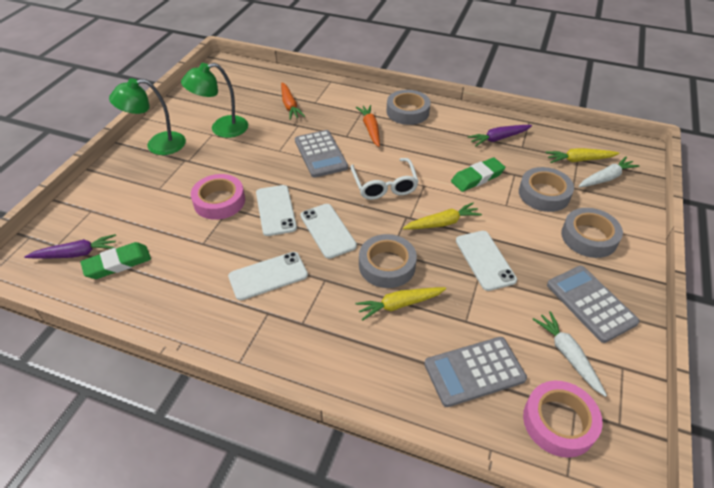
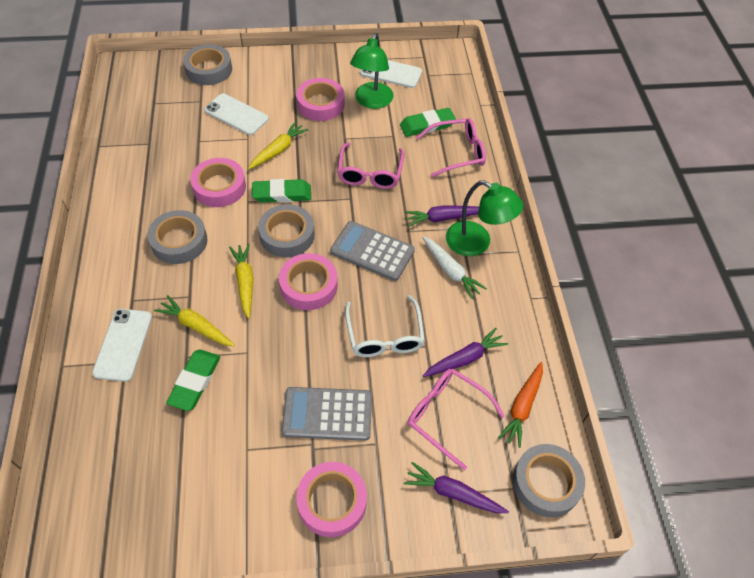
green eraser: 2 -> 3
grey calculator: 3 -> 2
orange carrot: 2 -> 1
pink glasses: 0 -> 3
pink tape: 2 -> 4
purple carrot: 2 -> 3
white carrot: 2 -> 1
white phone: 4 -> 3

